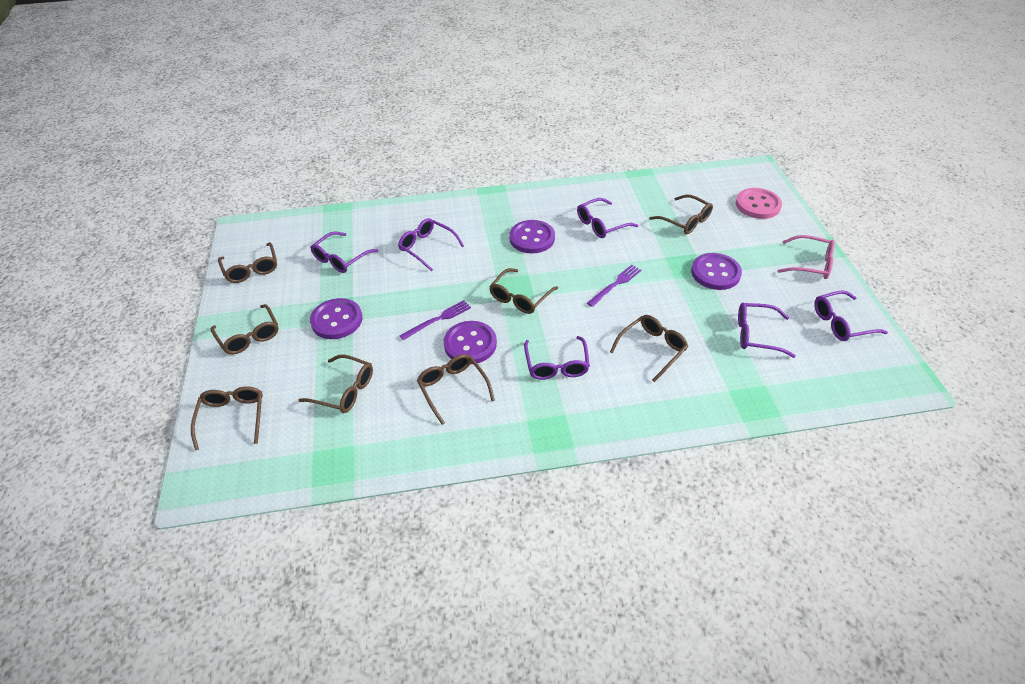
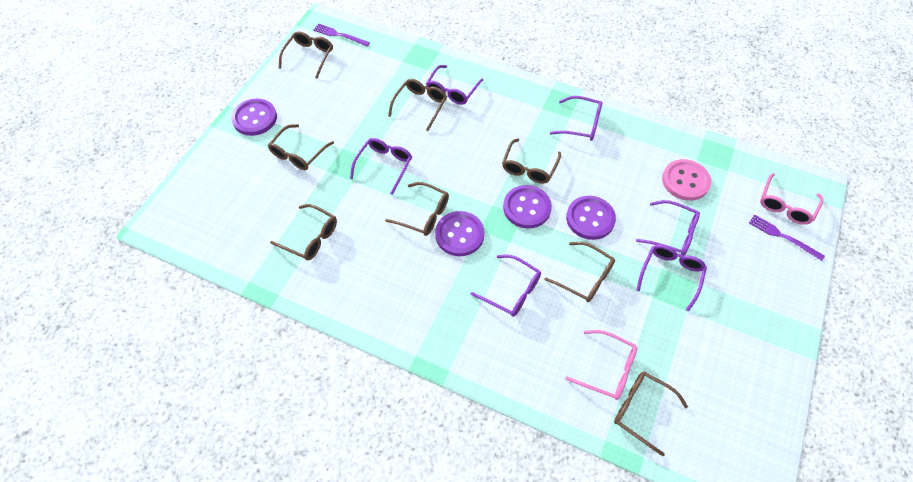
pink glasses: 1 -> 2

